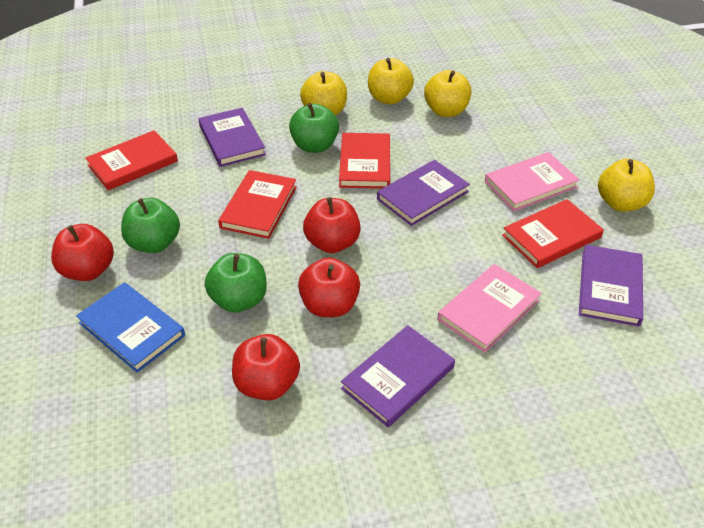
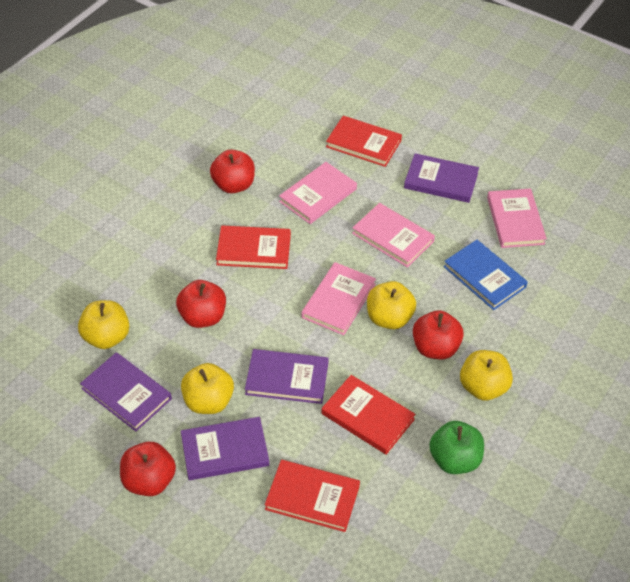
green apple: 3 -> 1
pink book: 2 -> 4

